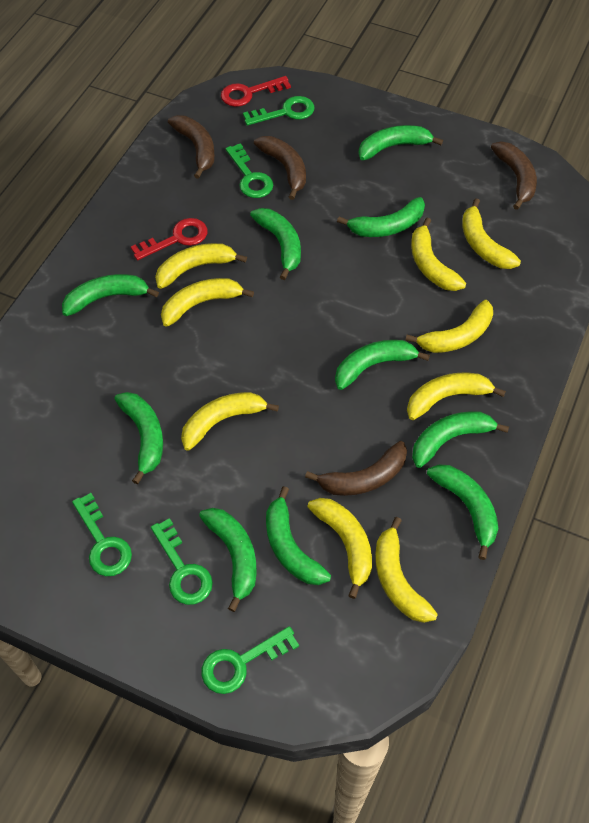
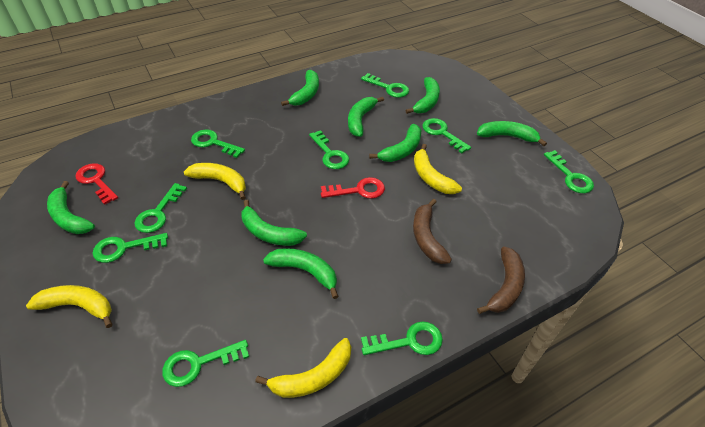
brown banana: 4 -> 2
green banana: 10 -> 8
green key: 5 -> 9
yellow banana: 9 -> 4

